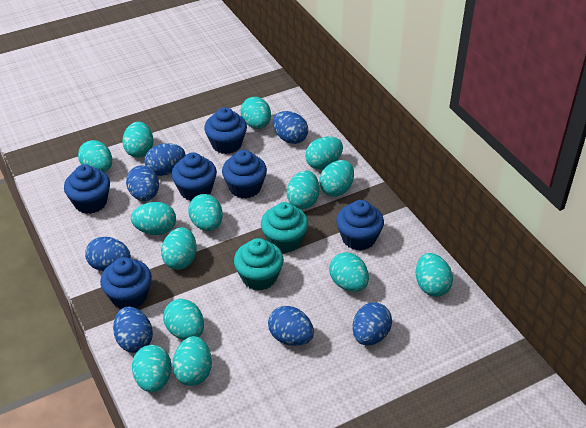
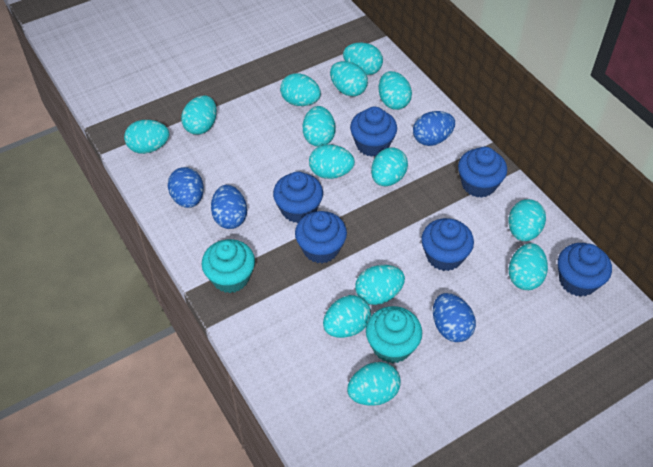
blue egg: 7 -> 4

